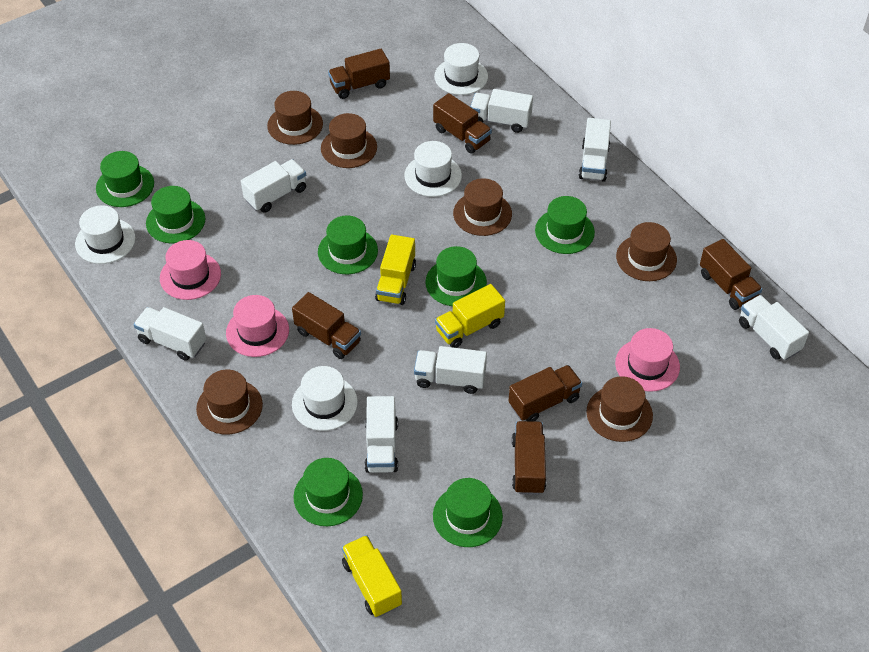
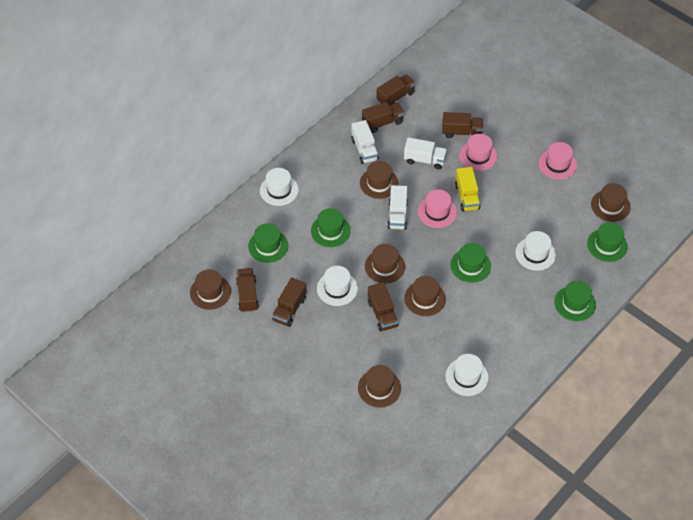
green hat: 7 -> 5
white truck: 7 -> 3
yellow truck: 3 -> 1

